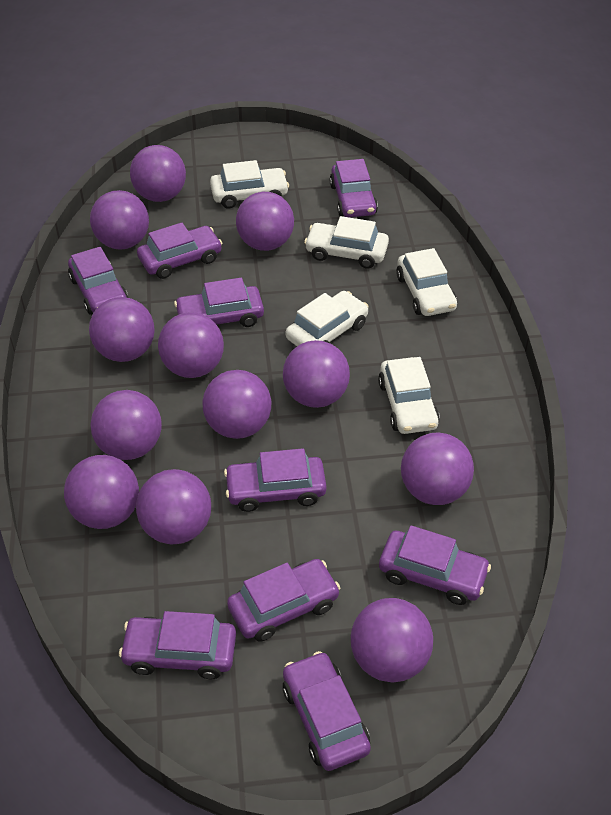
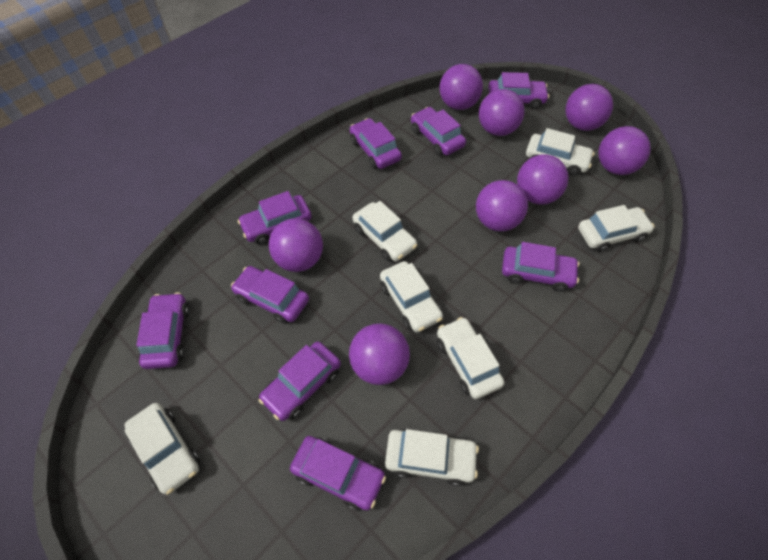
purple ball: 12 -> 8
white car: 5 -> 7

